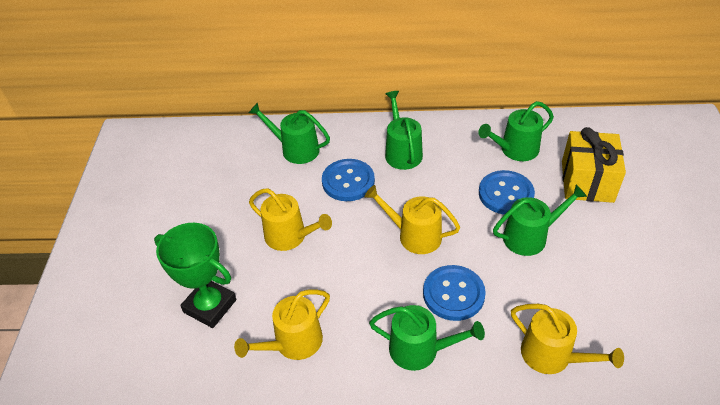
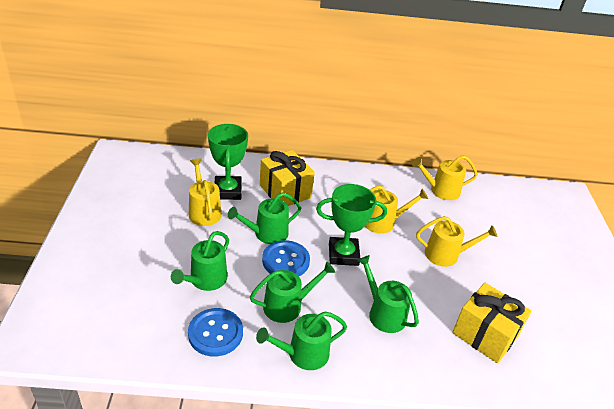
blue button: 3 -> 2
green trophy: 1 -> 2
yellow gift: 1 -> 2

